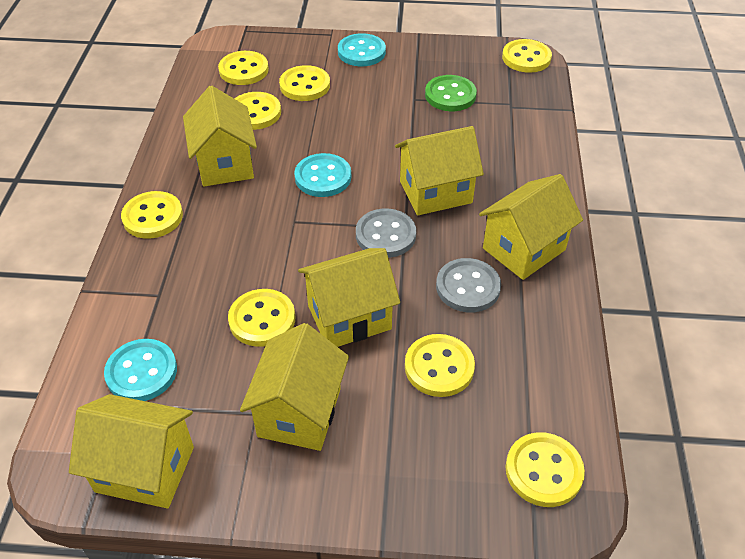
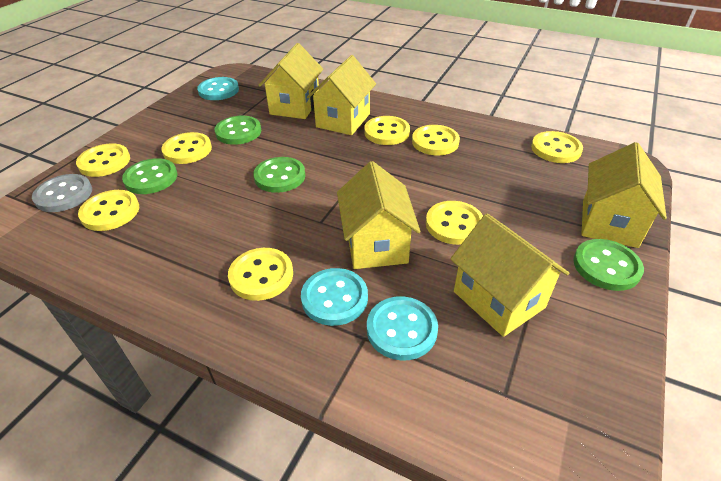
green button: 1 -> 4
grey button: 2 -> 1
yellow house: 6 -> 5

